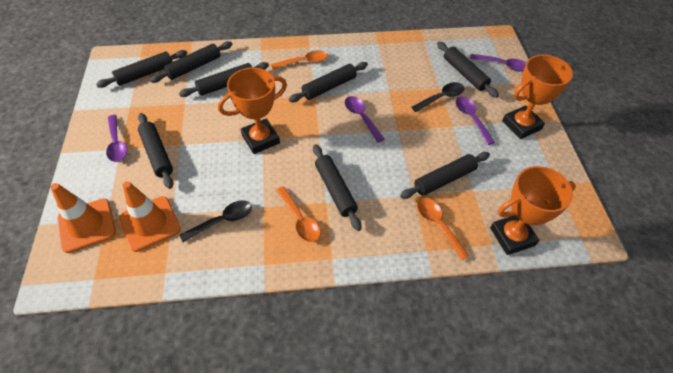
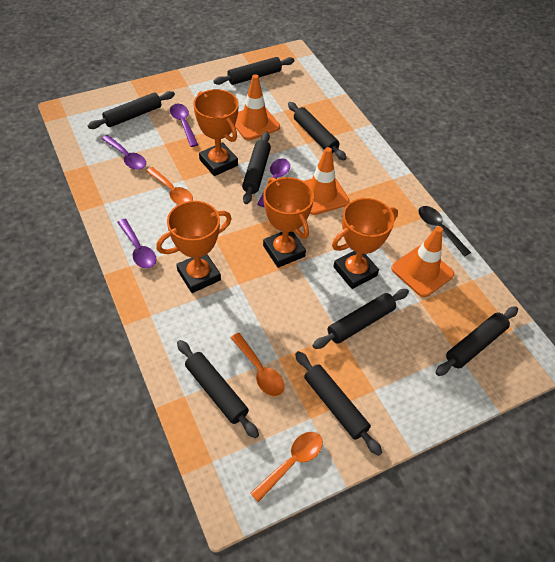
black spoon: 2 -> 1
orange traffic cone: 2 -> 3
orange trophy: 3 -> 4

